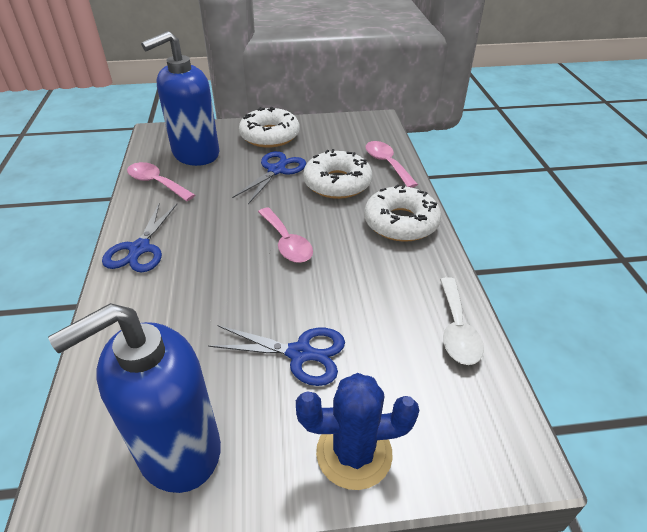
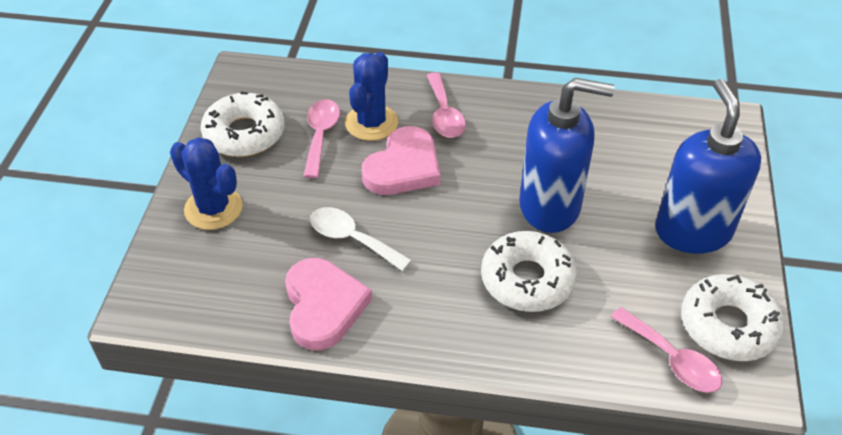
blue cactus: 1 -> 2
blue scissors: 3 -> 0
pink heart: 0 -> 2

